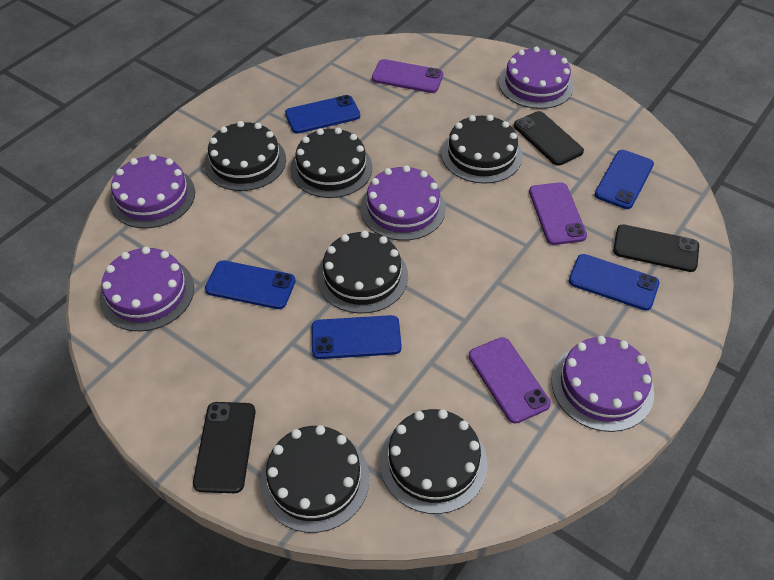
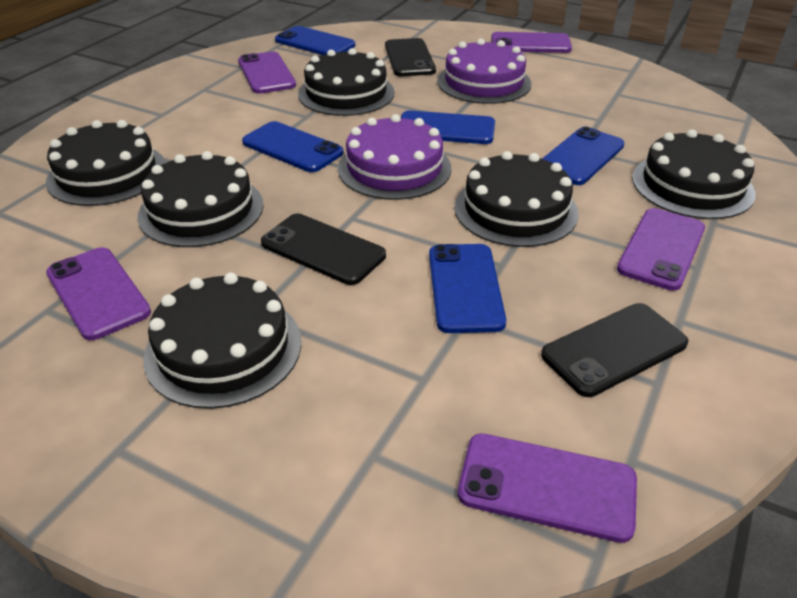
purple cake: 5 -> 2
purple phone: 3 -> 5

